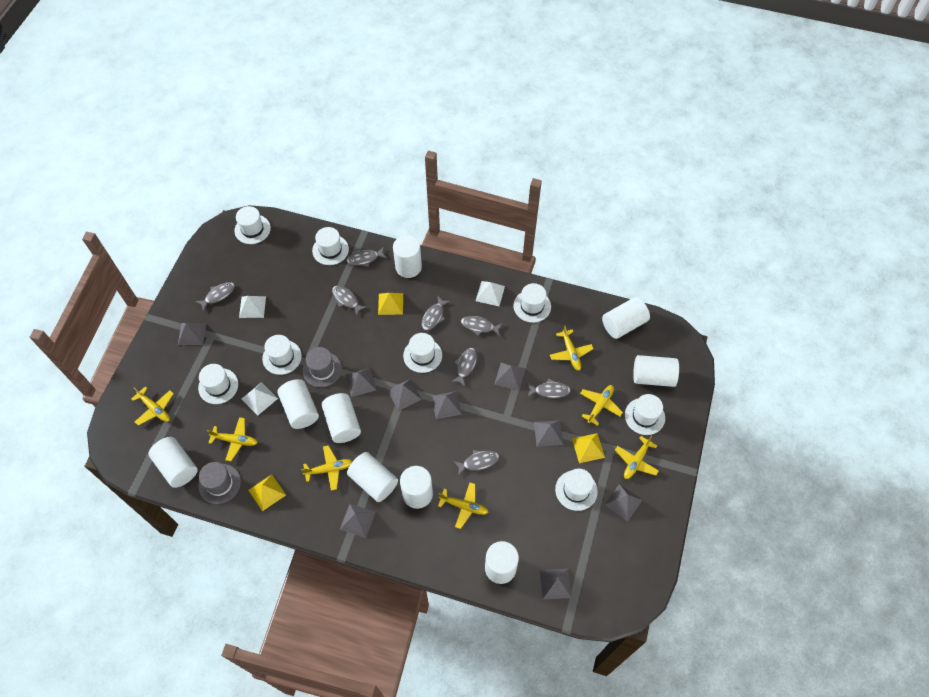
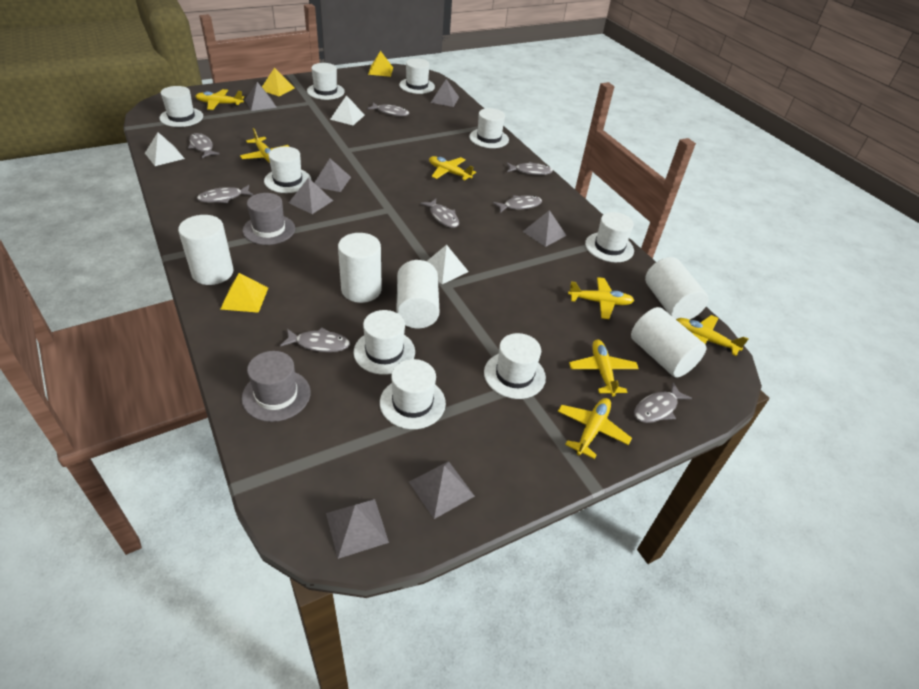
grey pyramid: 9 -> 7
white cylinder: 9 -> 5
white hat: 8 -> 9

